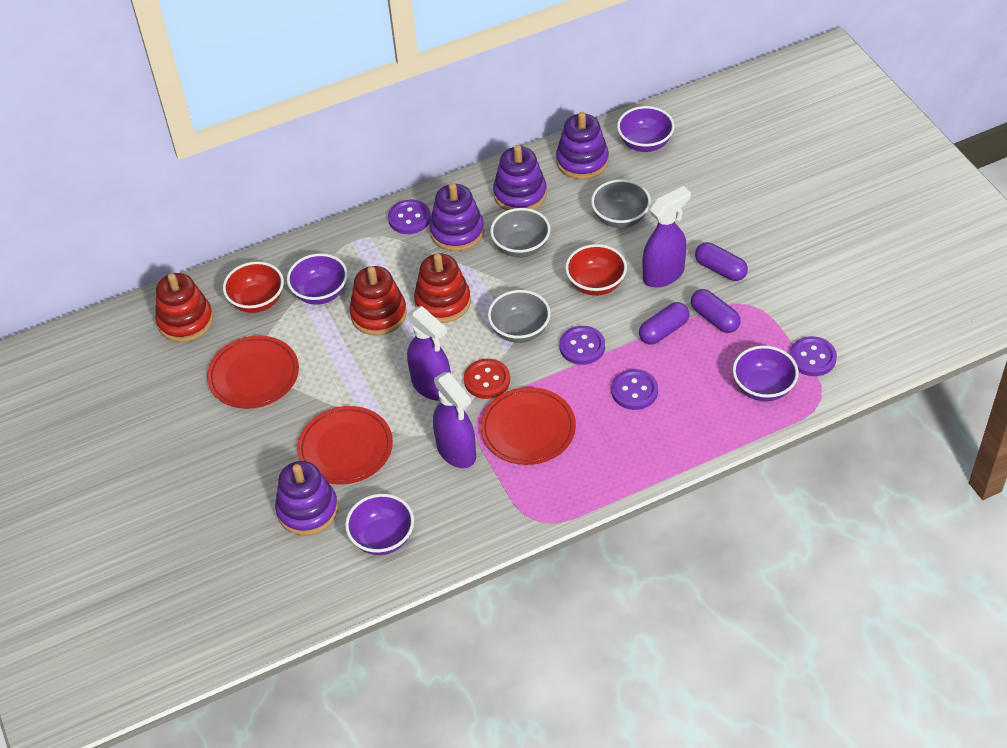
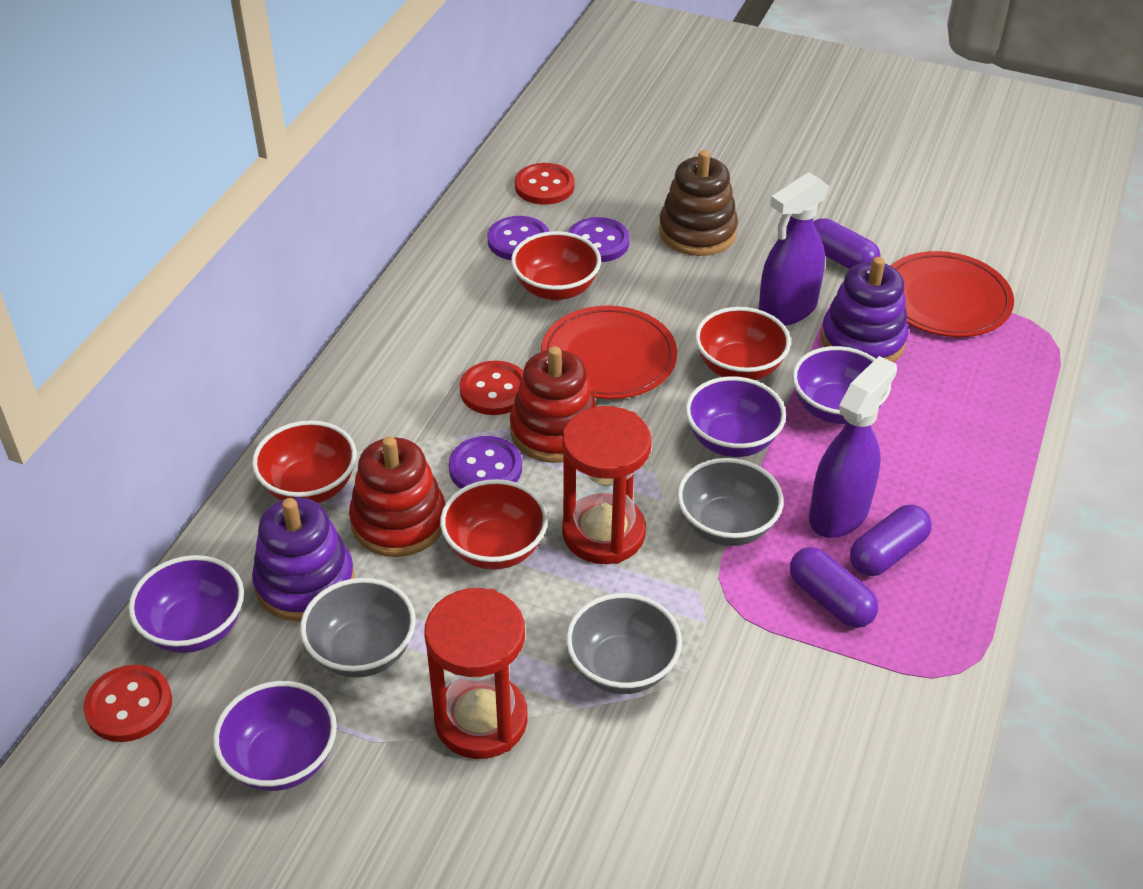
brown stacking toy: 0 -> 1
purple button: 4 -> 3
purple spray bottle: 3 -> 2
purple stacking toy: 4 -> 2
red bowl: 2 -> 4
red button: 1 -> 3
red hourglass: 0 -> 2
red plate: 3 -> 2
red stacking toy: 3 -> 2

